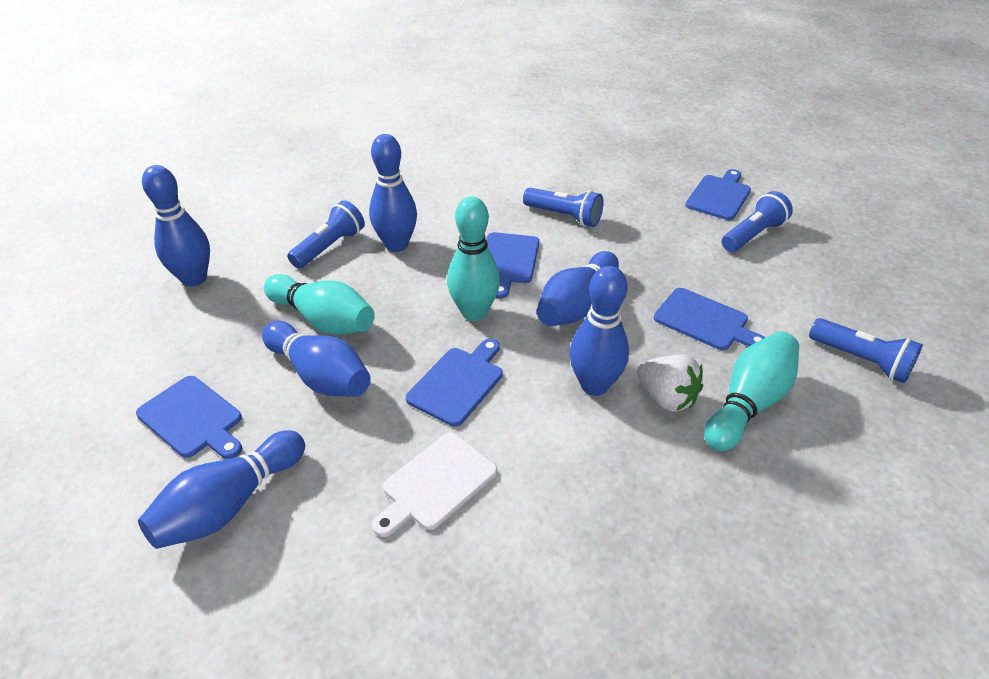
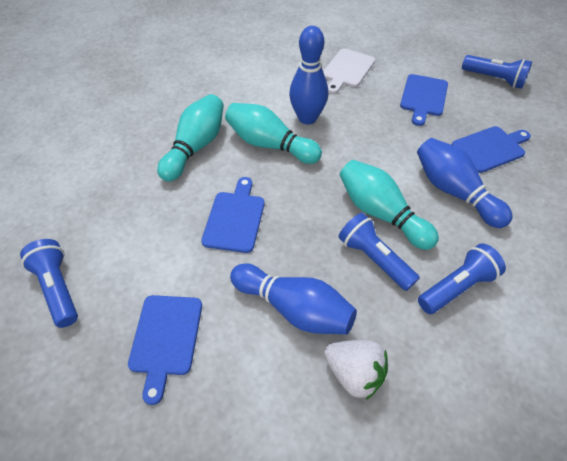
blue bowling pin: 6 -> 3
blue cutting board: 5 -> 4

